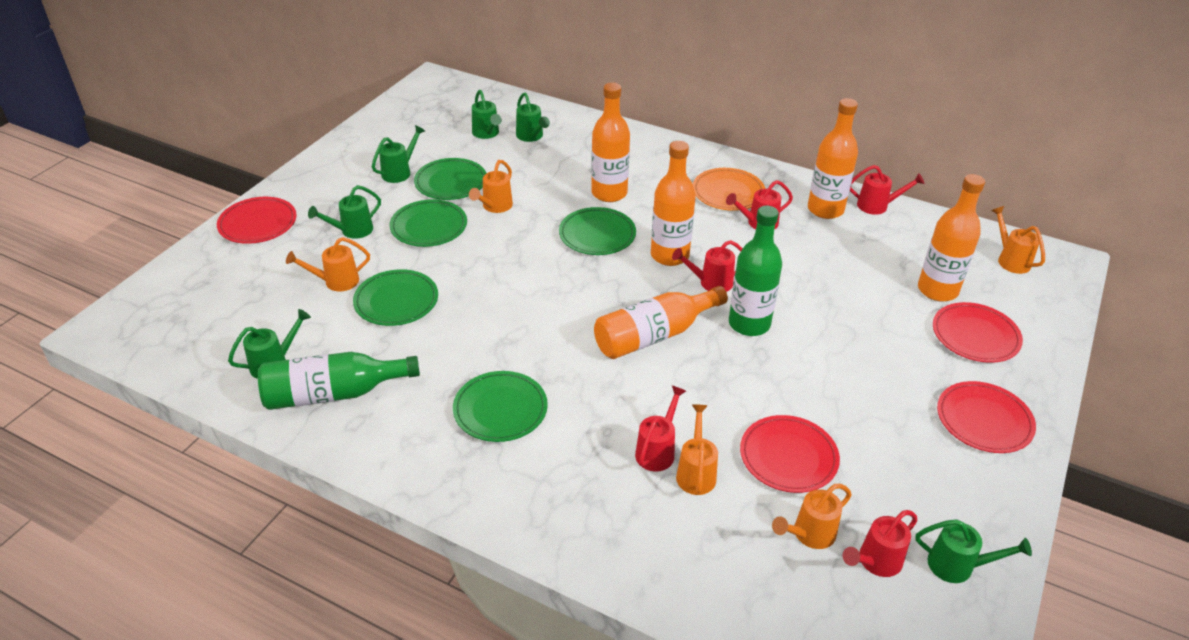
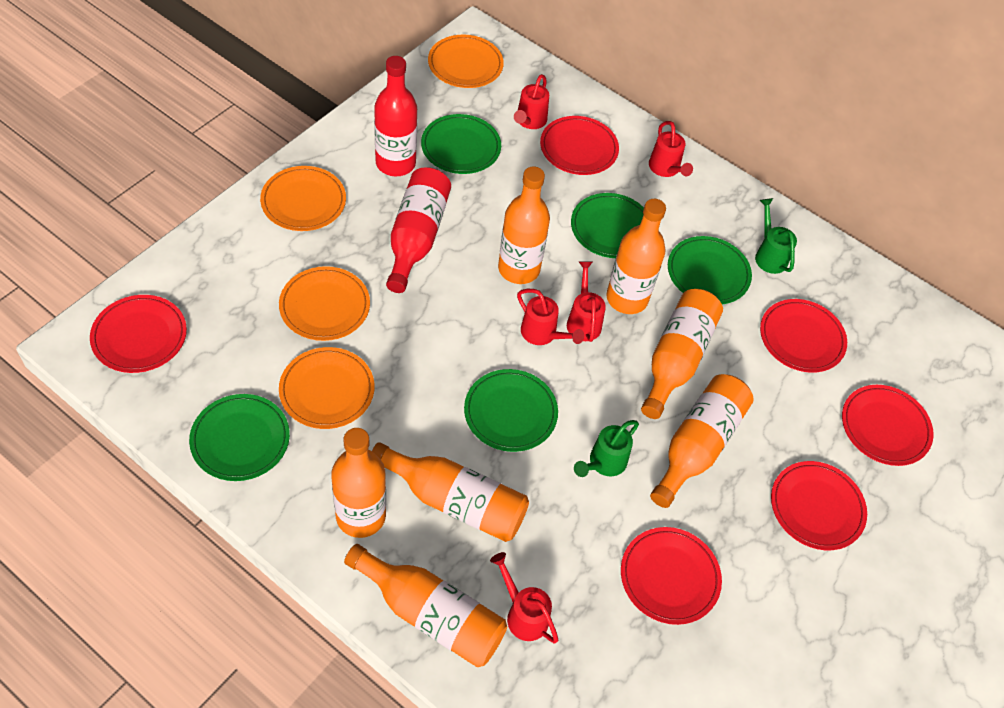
green bottle: 2 -> 0
green watering can: 6 -> 2
orange bottle: 5 -> 7
orange plate: 1 -> 4
orange watering can: 5 -> 0
red bottle: 0 -> 2
red plate: 4 -> 6

